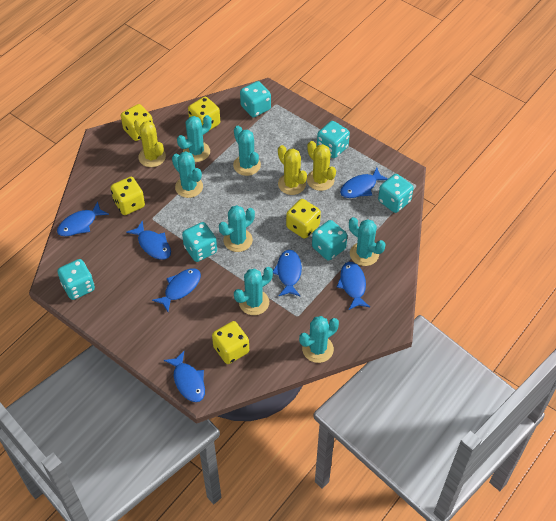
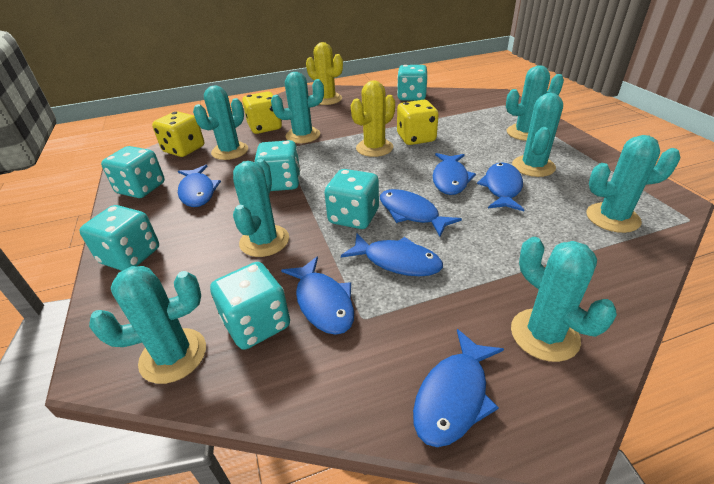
turquoise cactus: 7 -> 8
yellow cactus: 3 -> 2
yellow dice: 5 -> 3

